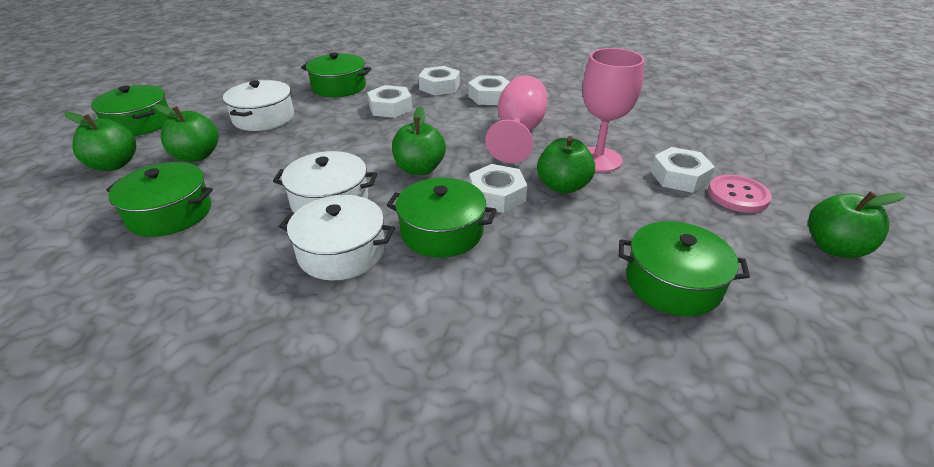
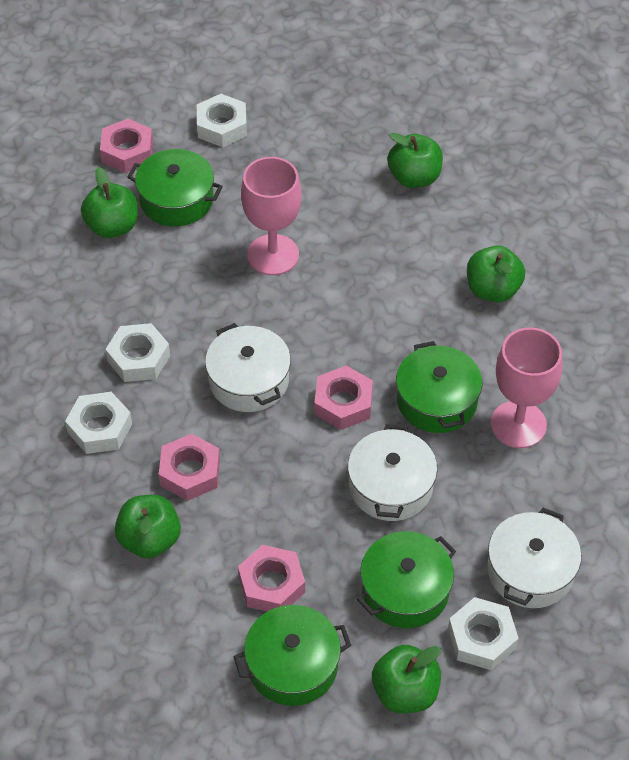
green pot: 5 -> 4
pink button: 1 -> 0
pink nut: 0 -> 4
white nut: 5 -> 4

